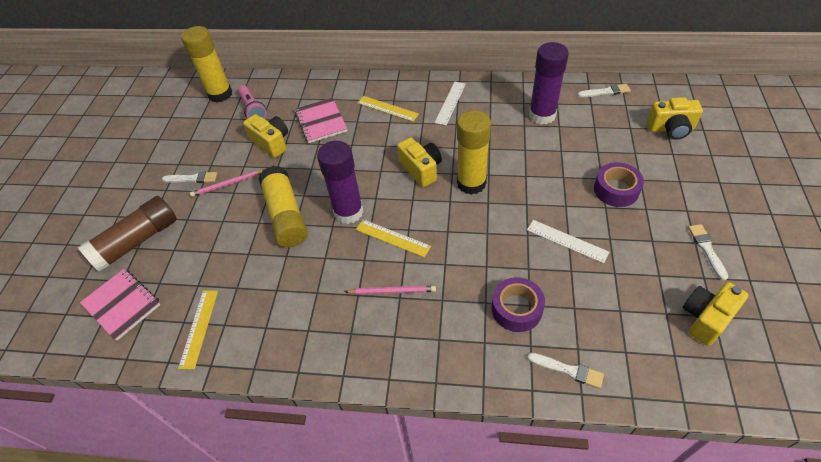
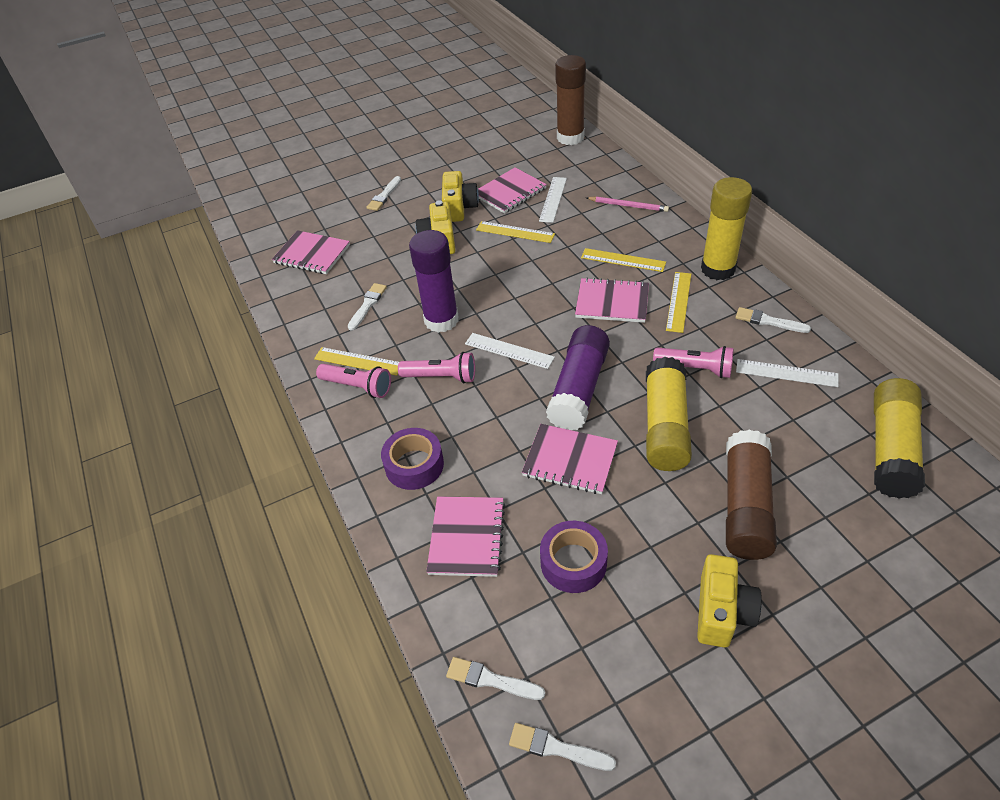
brown glue stick: 1 -> 2
pink flashlight: 1 -> 3
pink notebook: 2 -> 5
pink pencil: 2 -> 1
white brush: 4 -> 5
white ruler: 2 -> 3
yellow camera: 4 -> 3
yellow ruler: 3 -> 4

